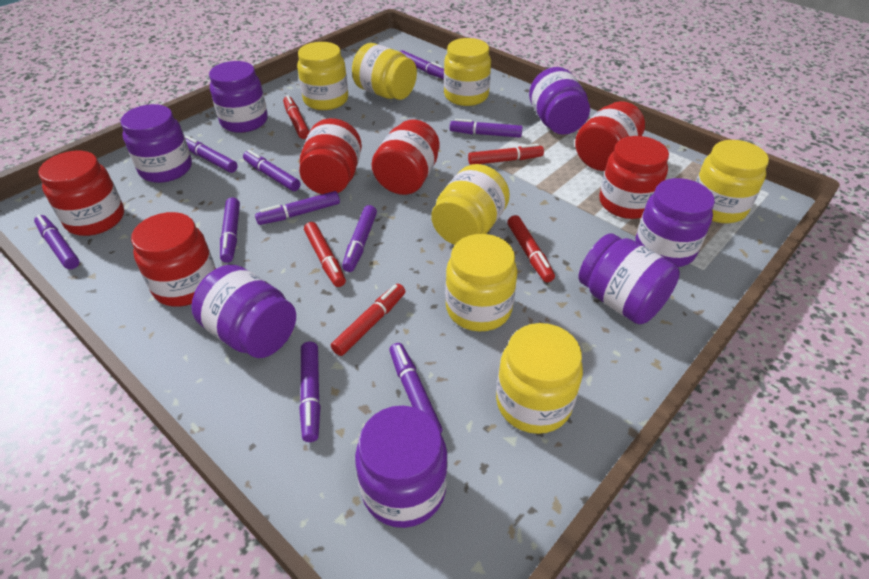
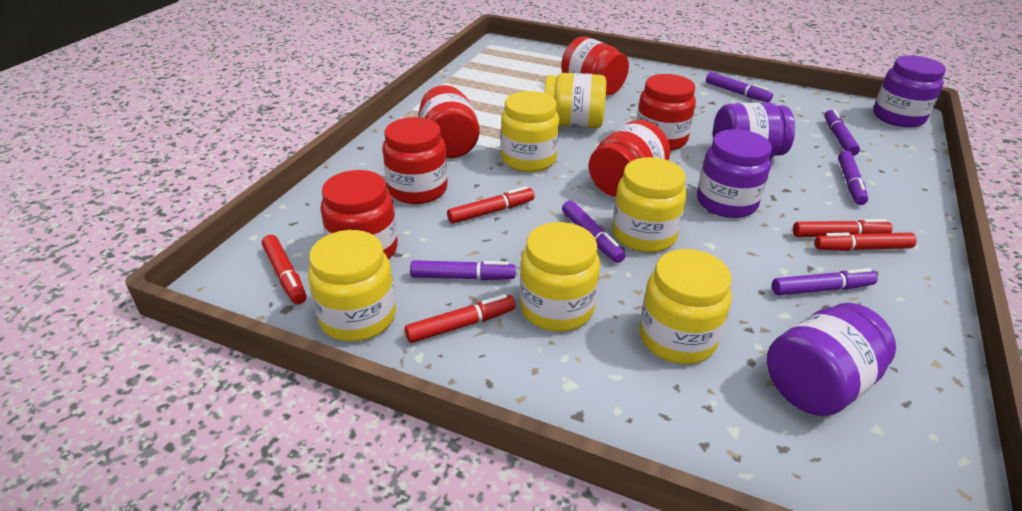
purple jar: 7 -> 4
purple marker: 10 -> 6
yellow jar: 7 -> 6

